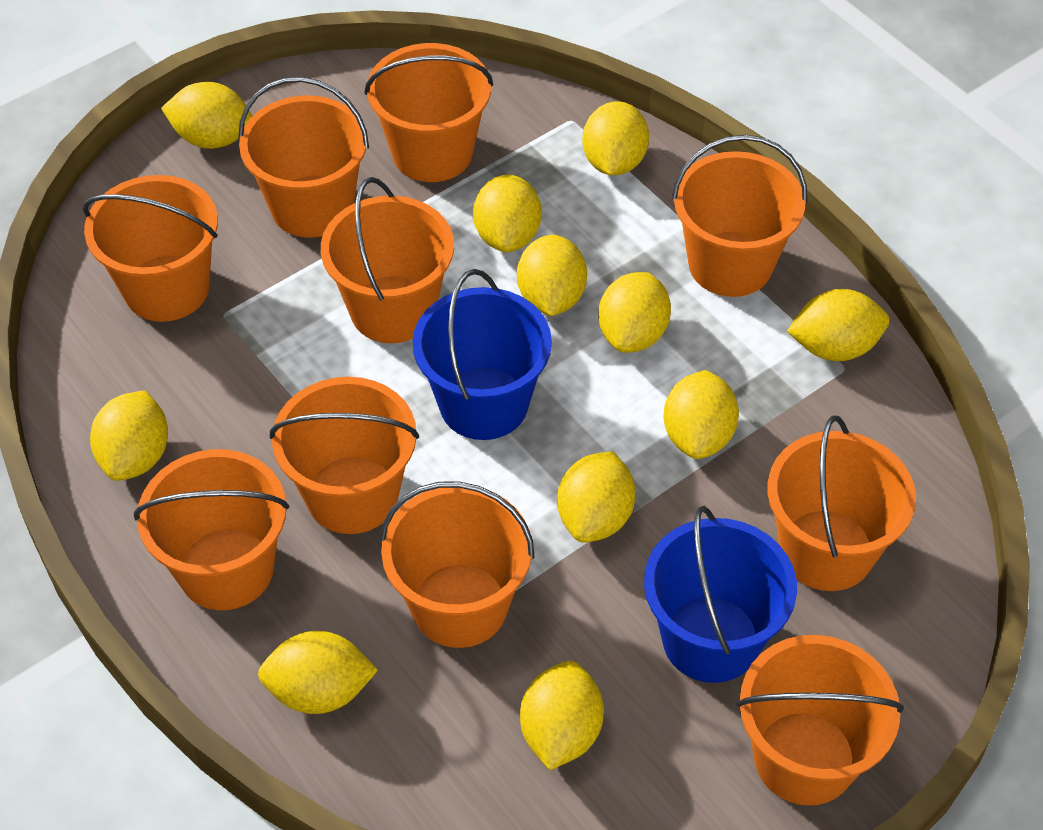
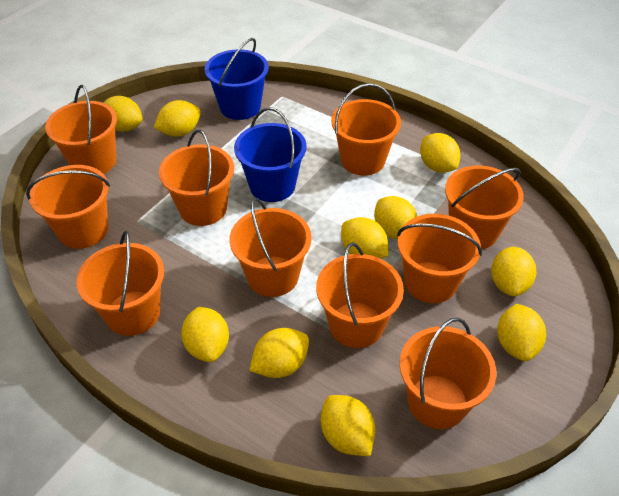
yellow lemon: 11 -> 10

